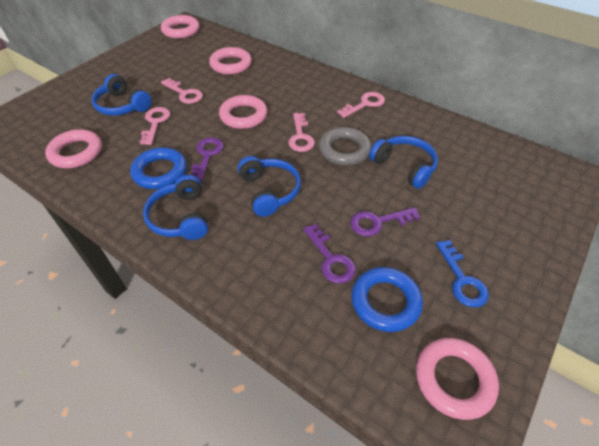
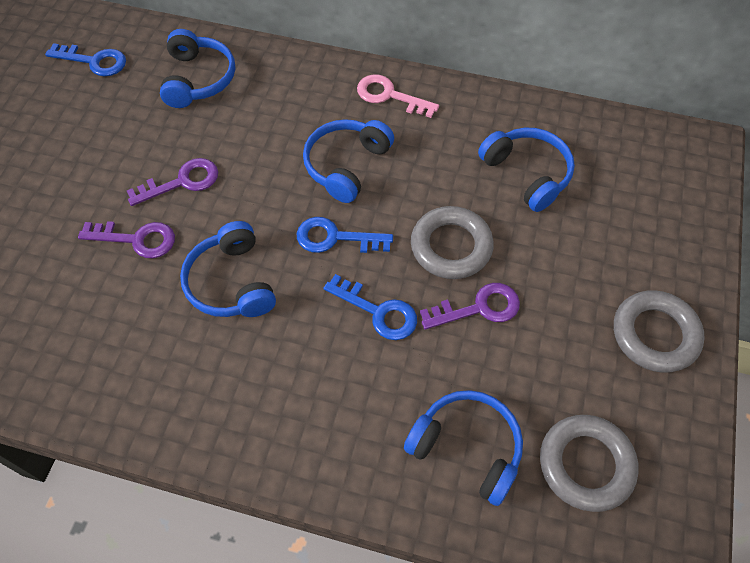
blue headphones: 4 -> 5
blue key: 1 -> 3
blue ring: 2 -> 0
grey ring: 1 -> 3
pink key: 4 -> 1
pink ring: 5 -> 0

